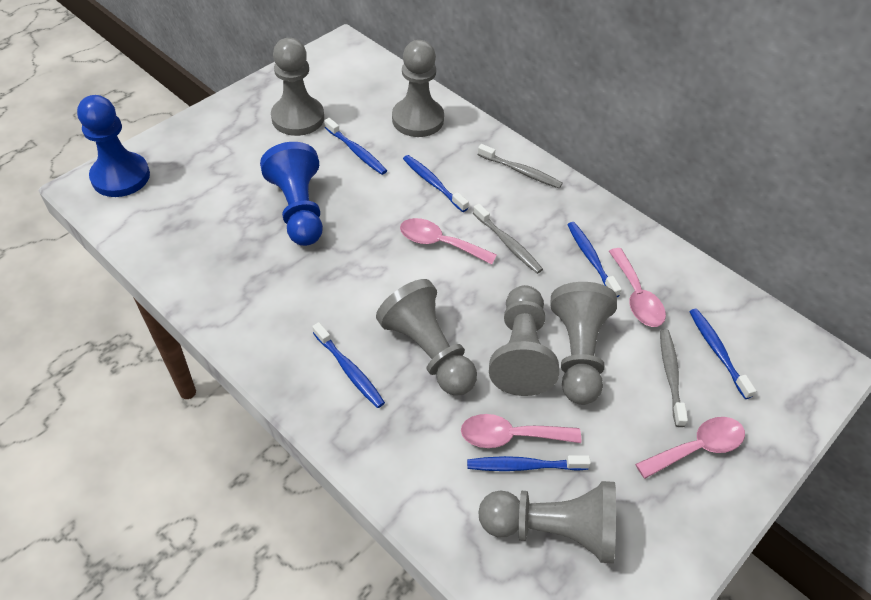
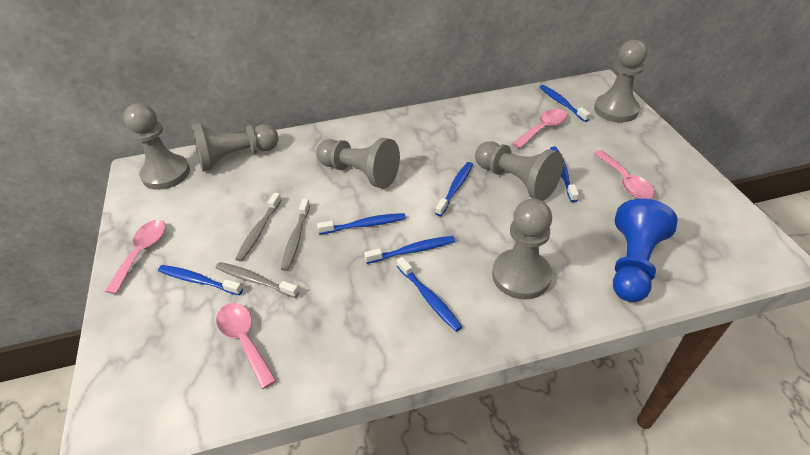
blue pawn: 2 -> 1
blue toothbrush: 6 -> 7

